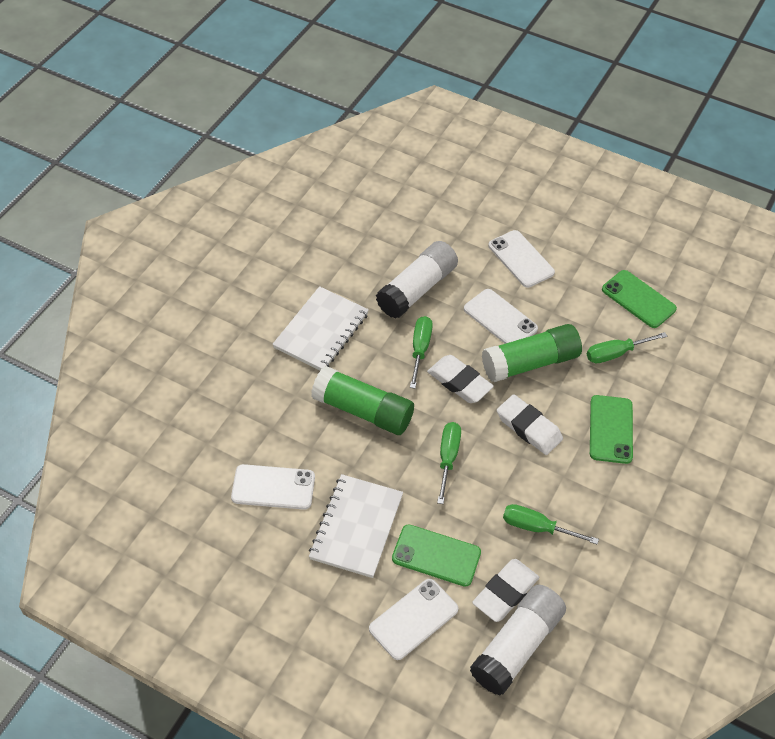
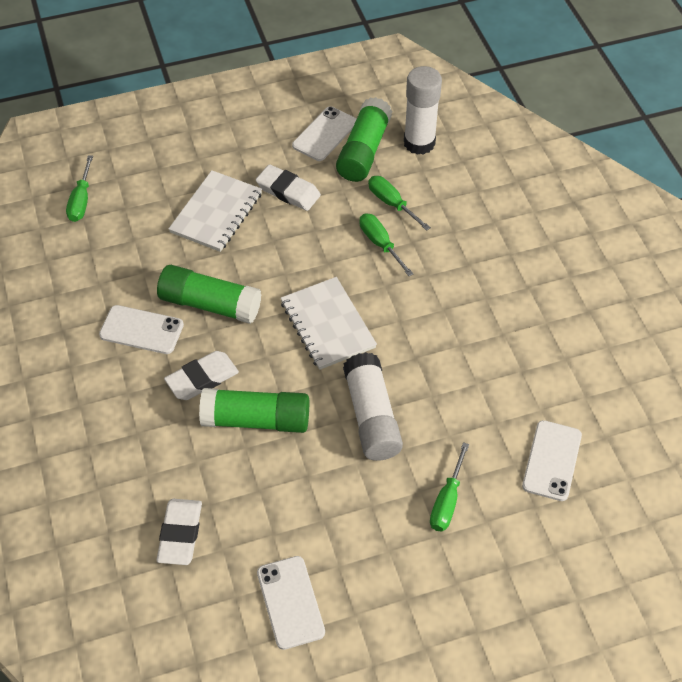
green glue stick: 2 -> 3
green phone: 3 -> 0

